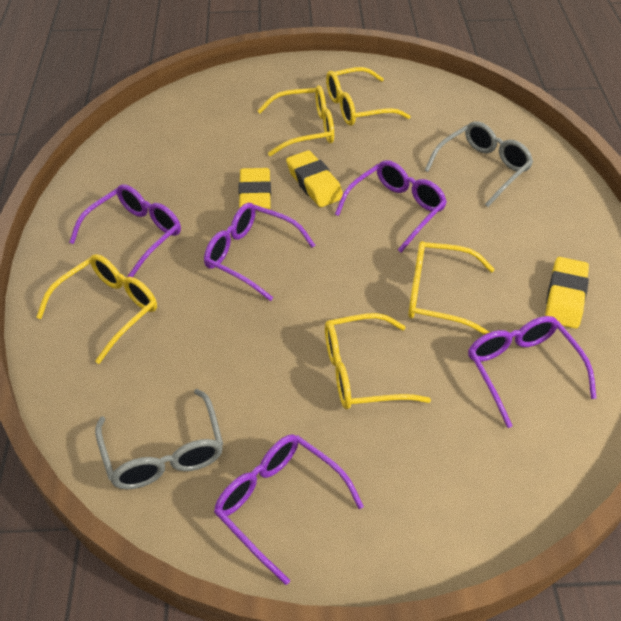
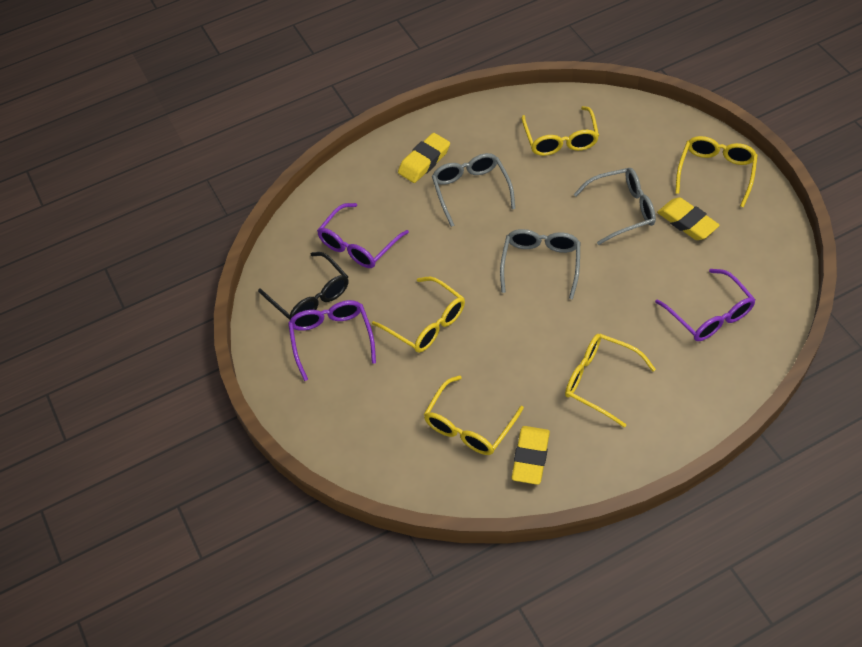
black glasses: 0 -> 1
grey glasses: 2 -> 3
purple glasses: 5 -> 3

